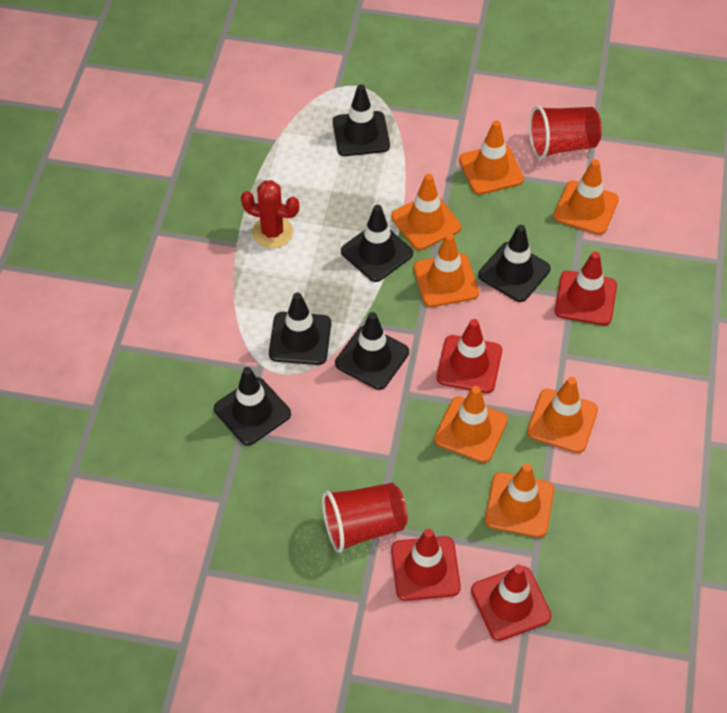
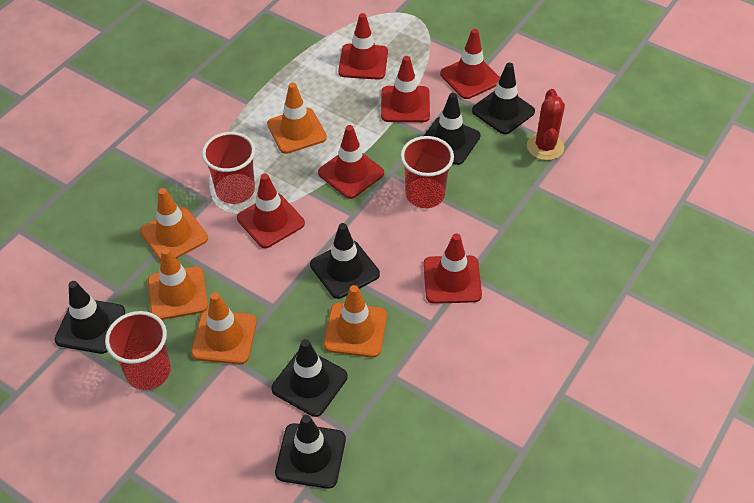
orange traffic cone: 7 -> 5
red cup: 2 -> 3
red traffic cone: 4 -> 6

